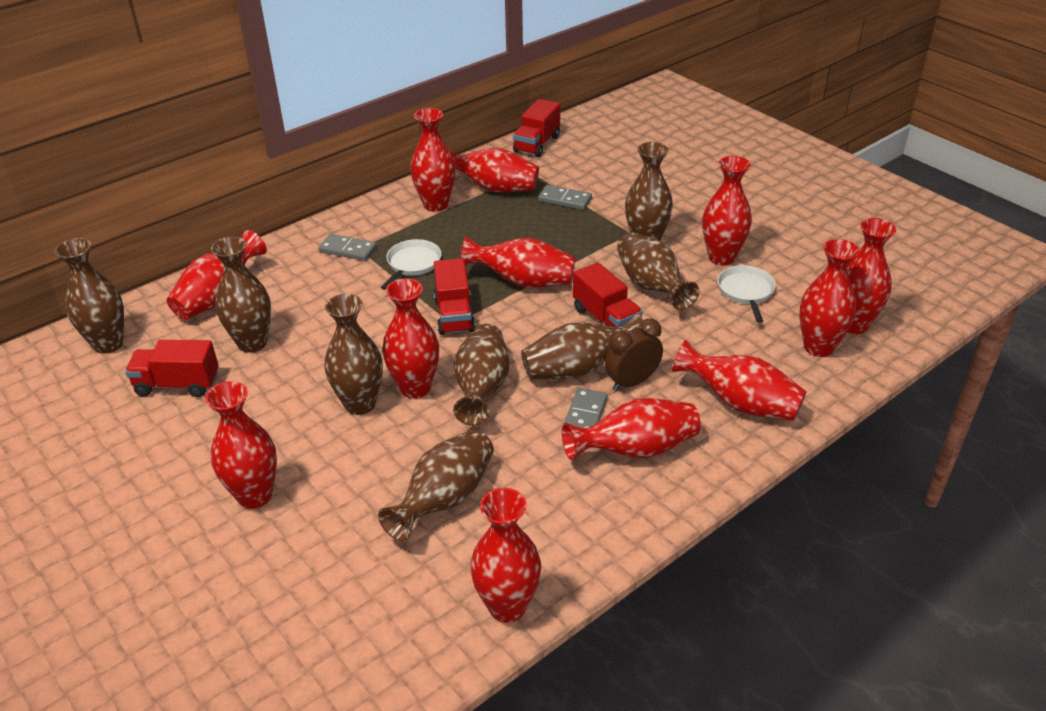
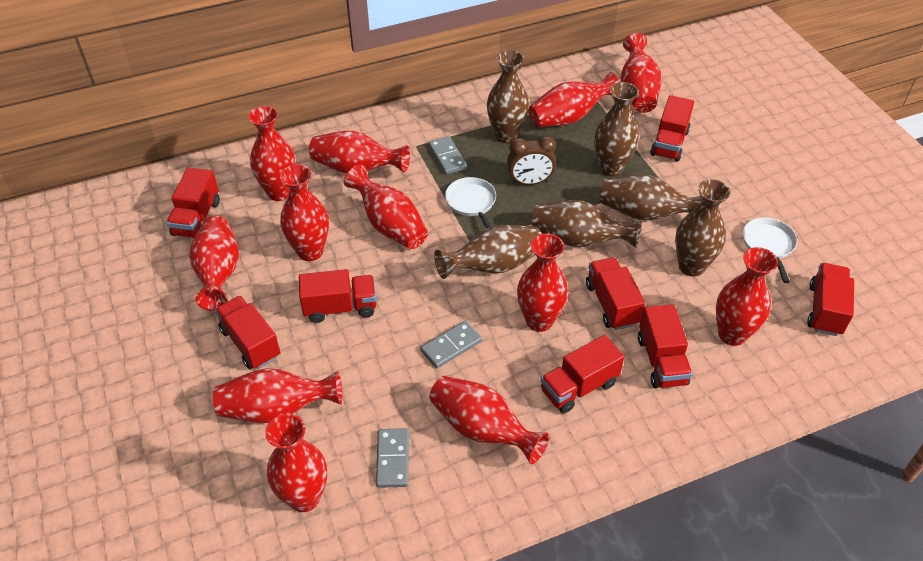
brown vase: 8 -> 6
red truck: 4 -> 8

